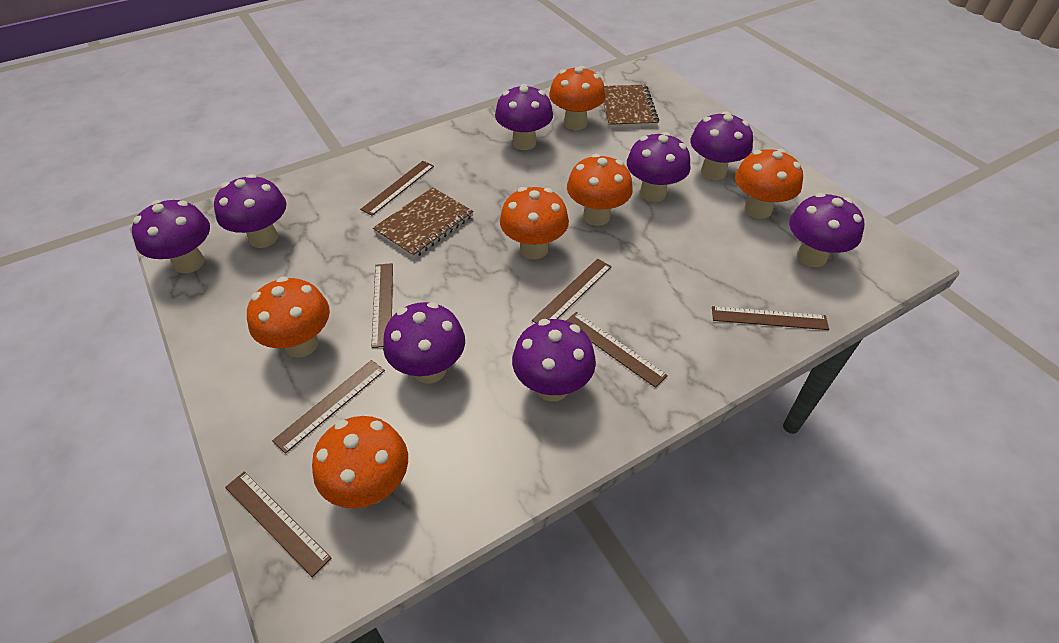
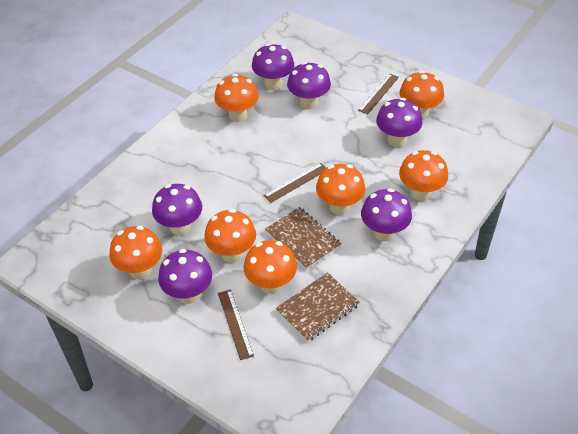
brown ruler: 7 -> 3
orange mushroom: 6 -> 7
purple mushroom: 8 -> 6

